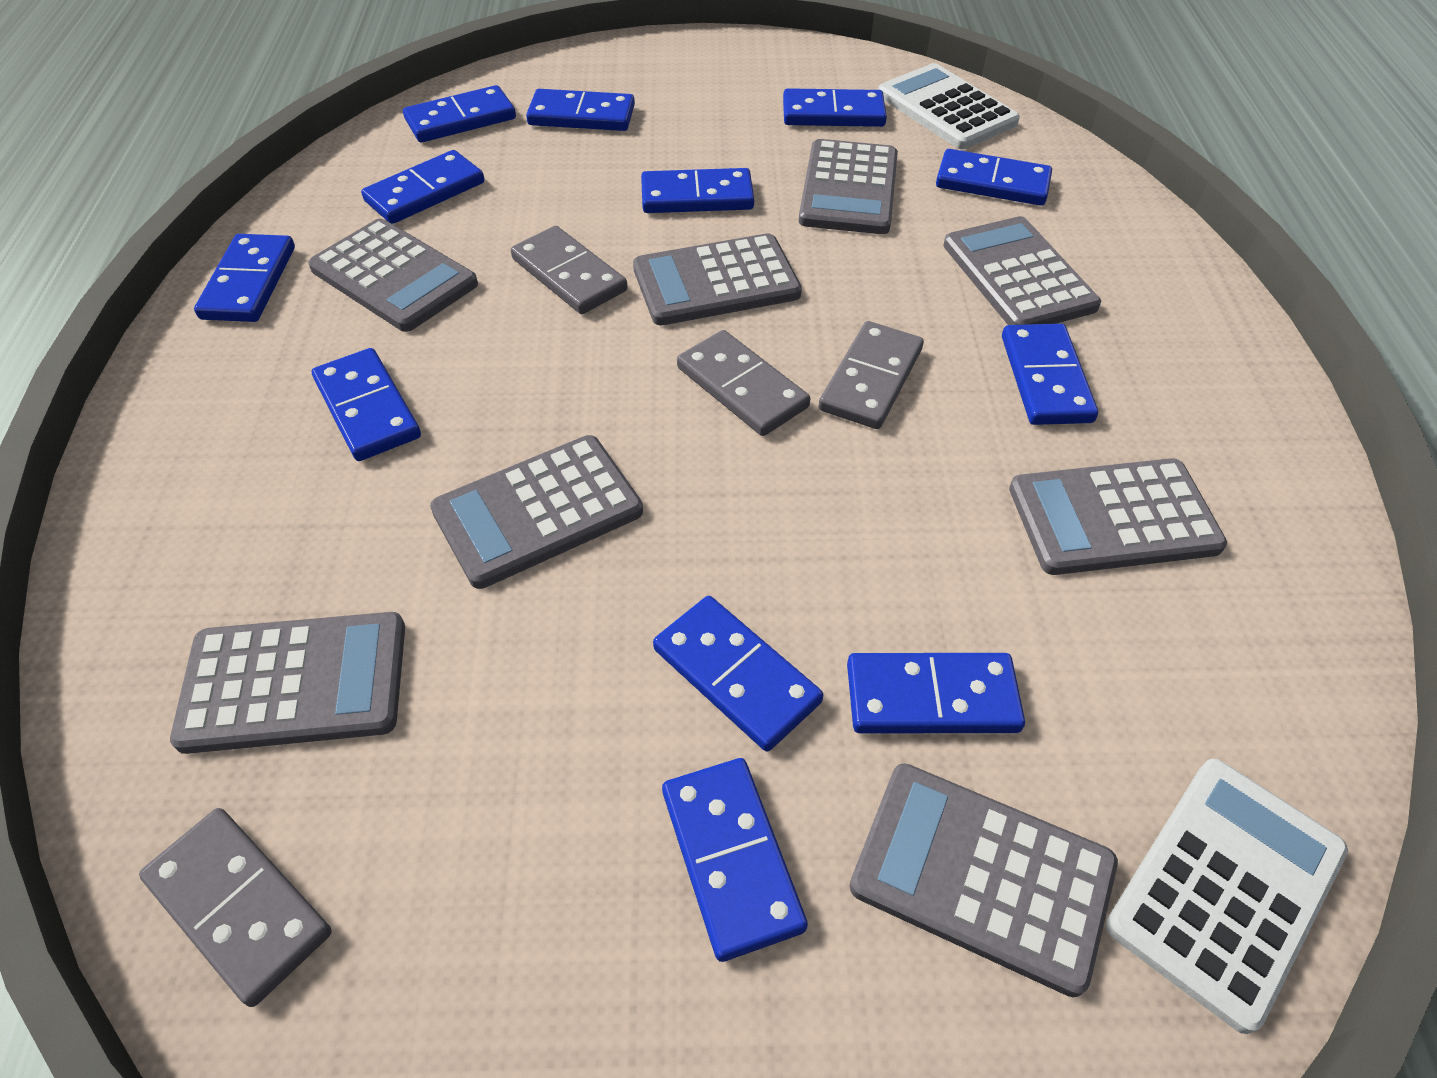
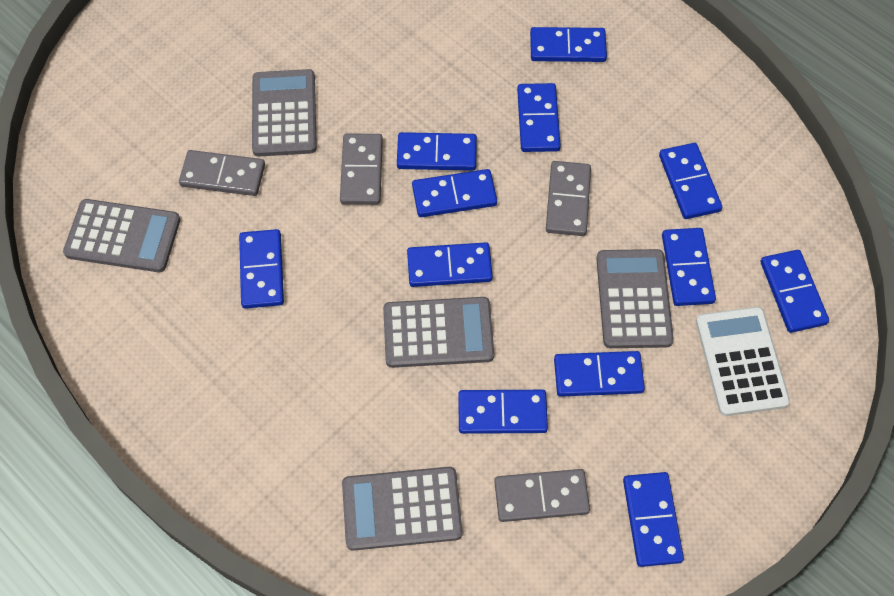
grey calculator: 8 -> 5
white calculator: 2 -> 1

